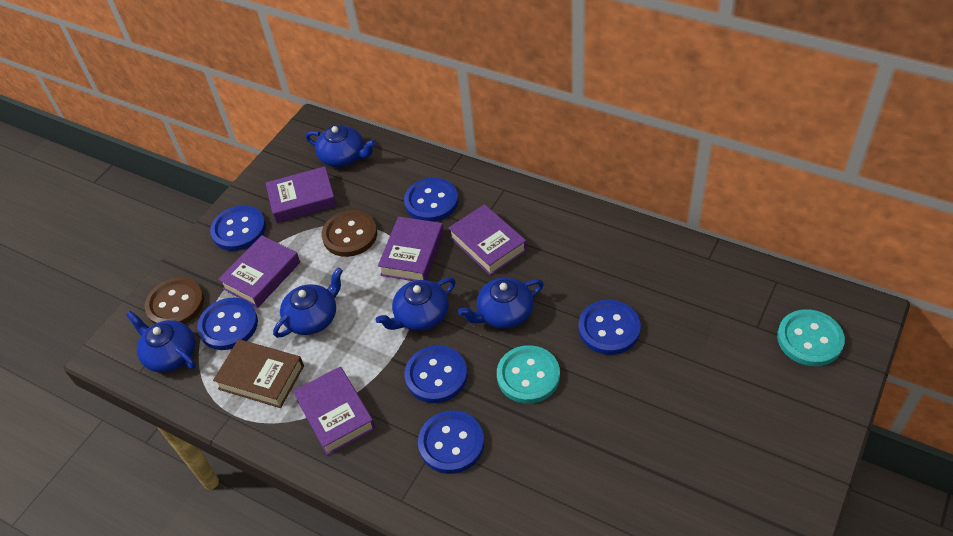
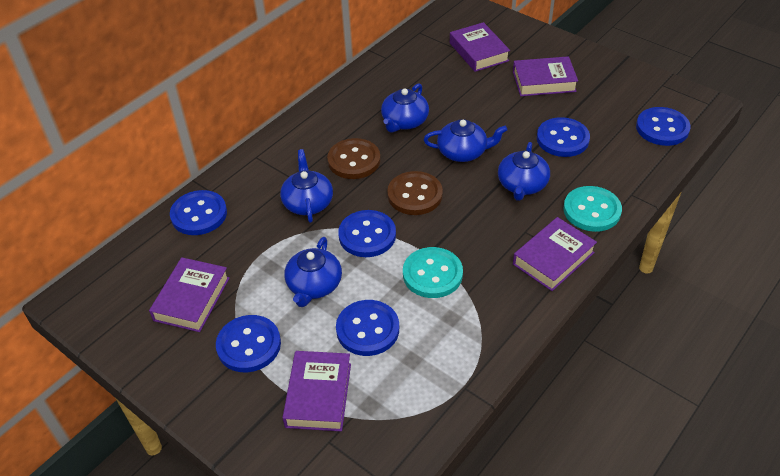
brown book: 1 -> 0

